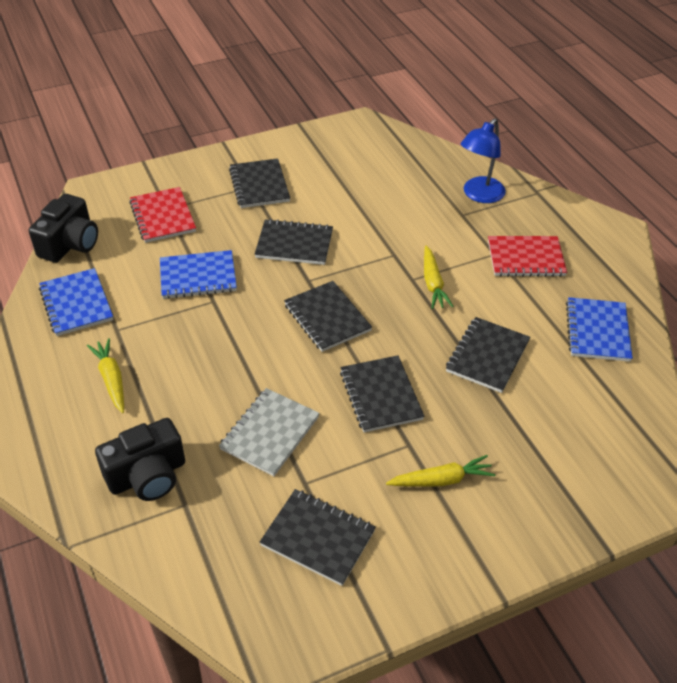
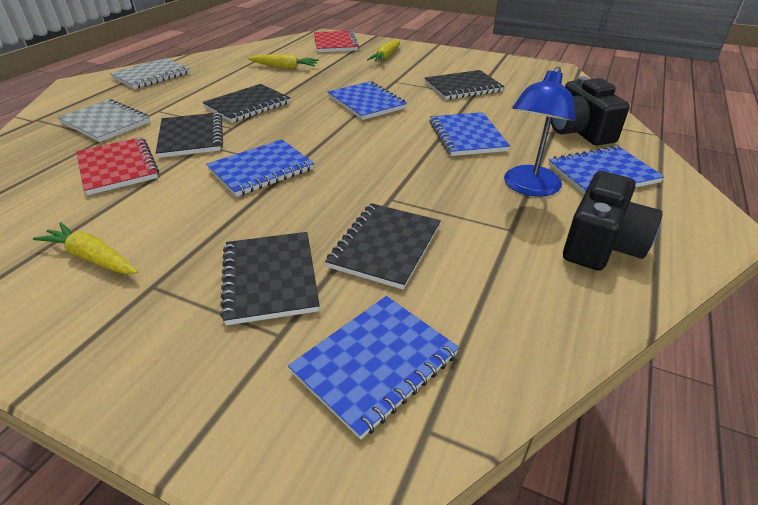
black notebook: 6 -> 5
blue notebook: 3 -> 5
grey notebook: 1 -> 2

